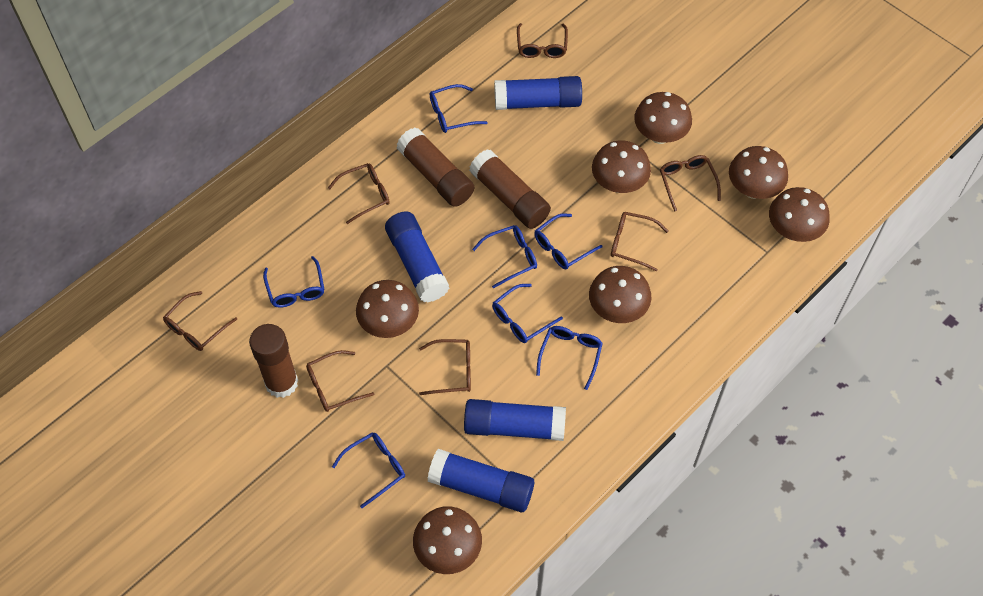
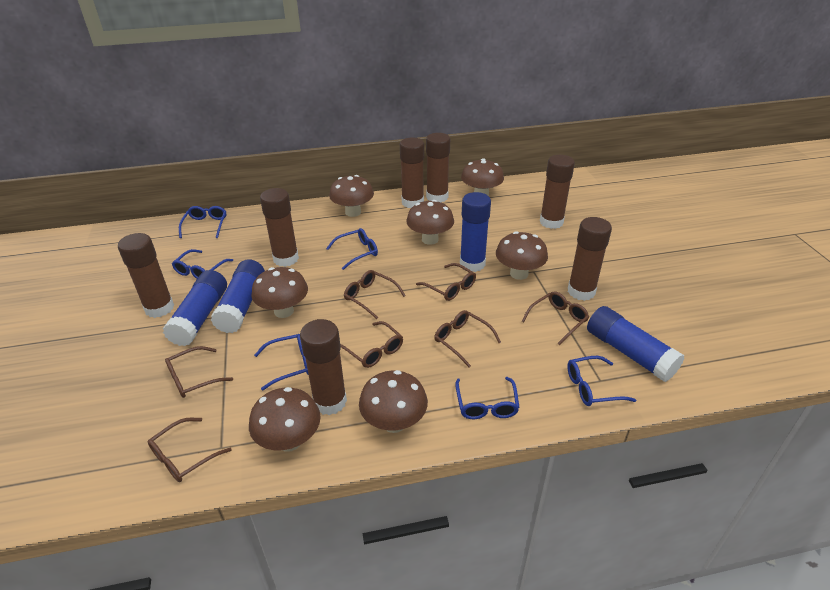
blue glasses: 7 -> 6
brown glue stick: 3 -> 7

